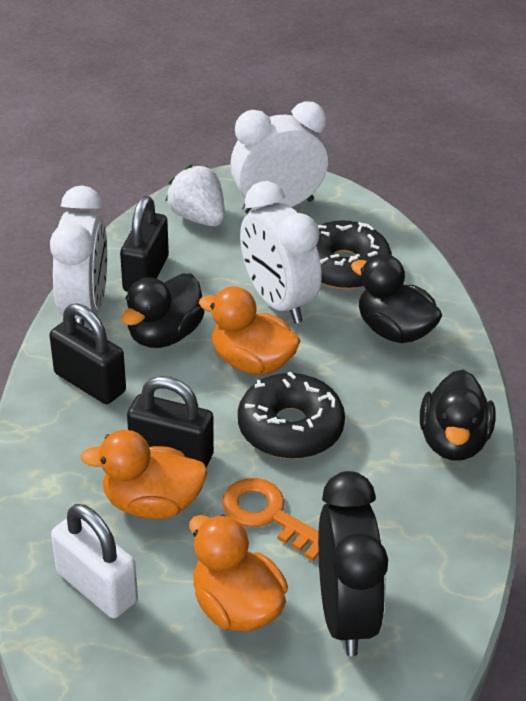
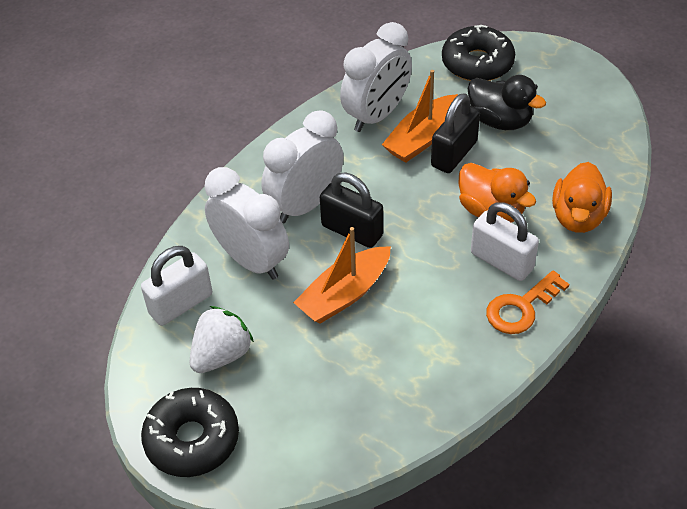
black clock: 1 -> 0
black duck: 3 -> 1
black padlock: 3 -> 2
orange boat: 0 -> 2
orange duck: 3 -> 2
white padlock: 1 -> 2

